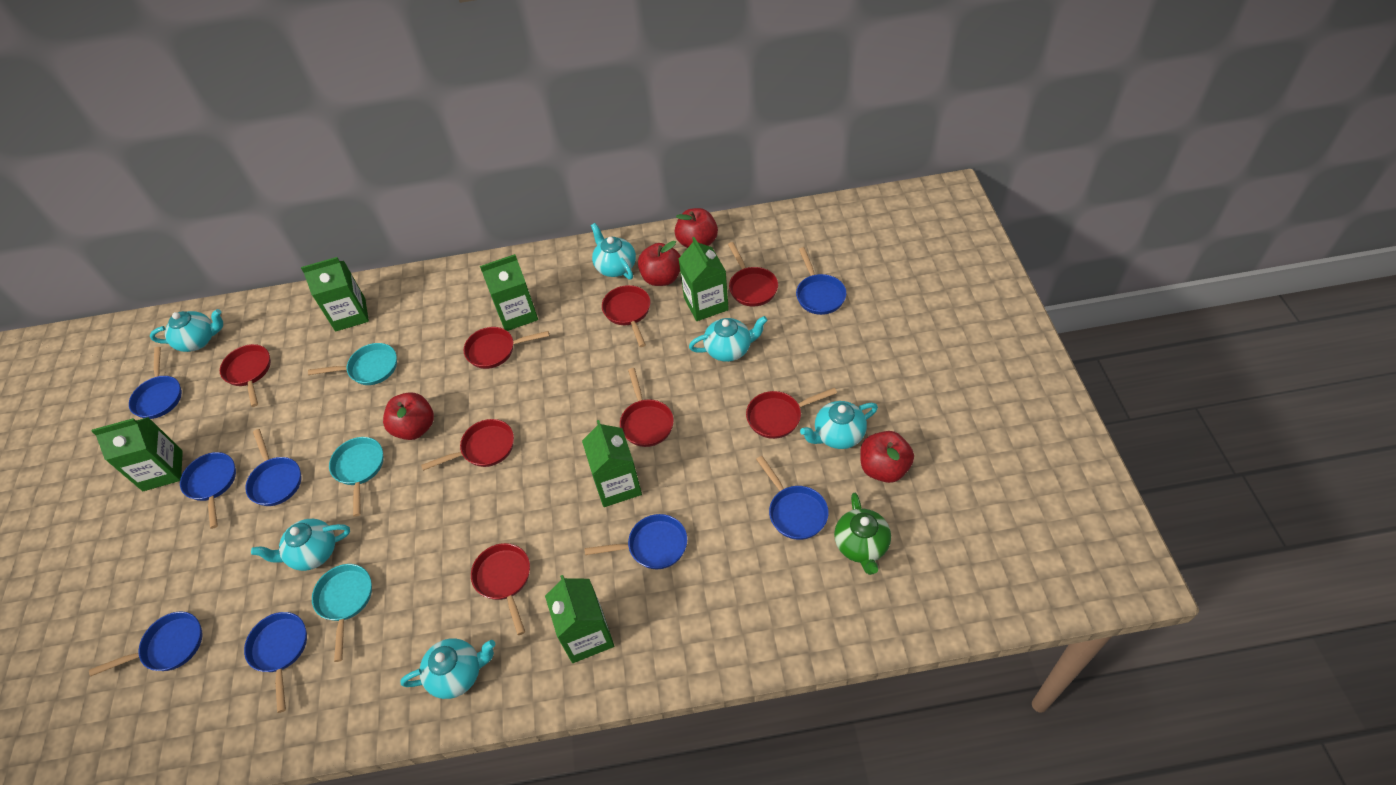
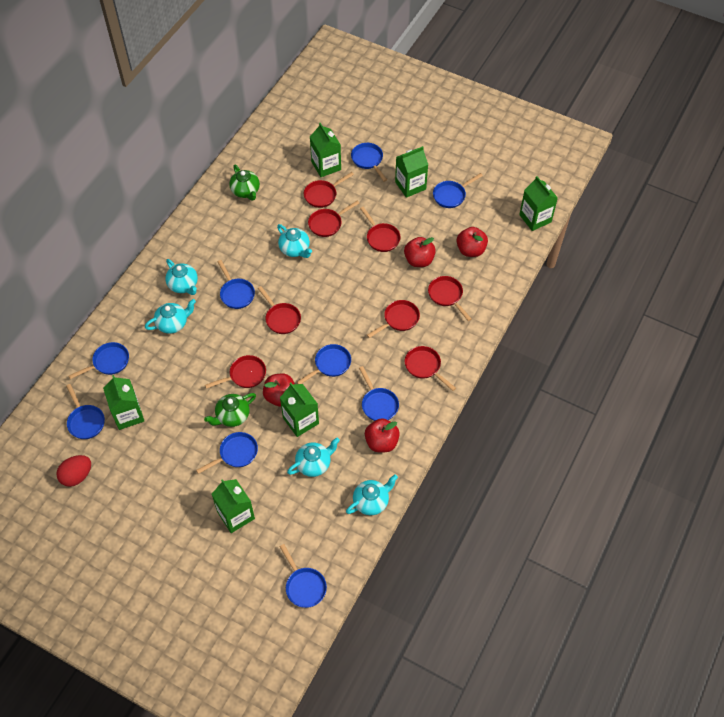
blue pan: 8 -> 9
green teapot: 1 -> 2
red egg: 0 -> 1
turquoise pan: 3 -> 0
turquoise teapot: 6 -> 5

